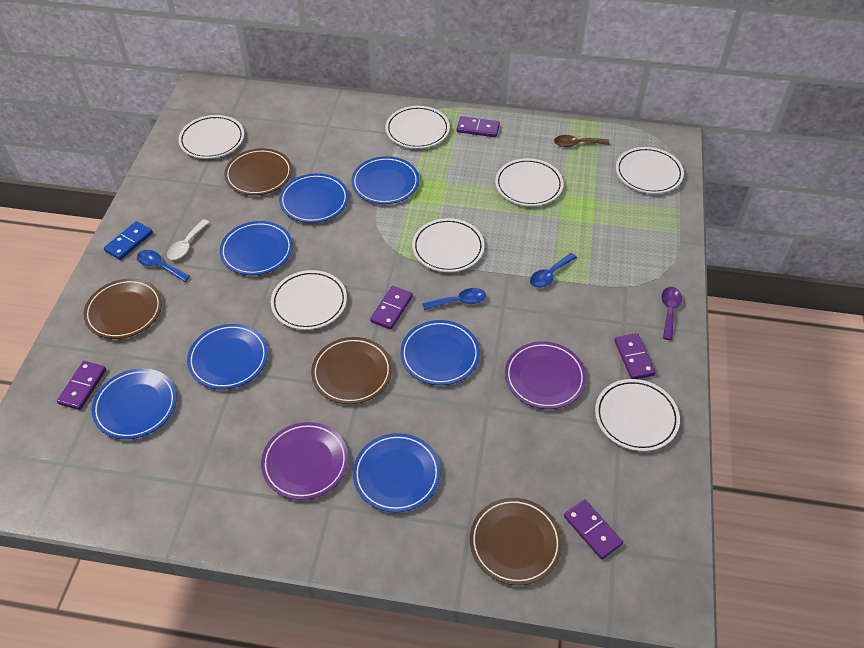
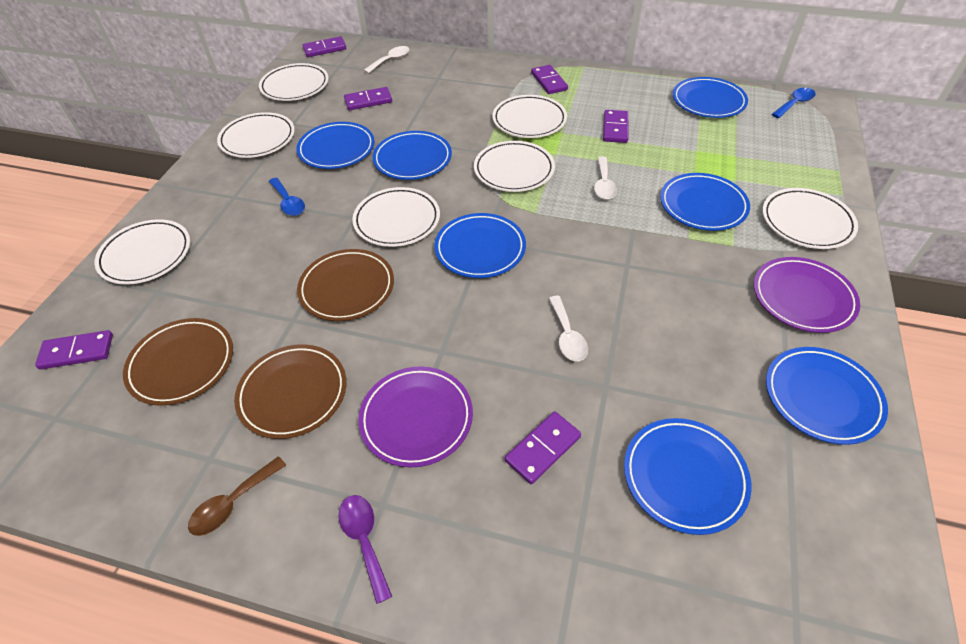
blue domino: 1 -> 0
blue spoon: 3 -> 2
brown plate: 4 -> 3
purple domino: 5 -> 6
white spoon: 1 -> 3

